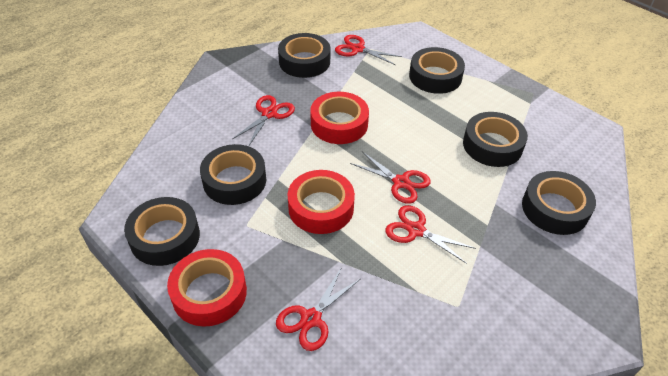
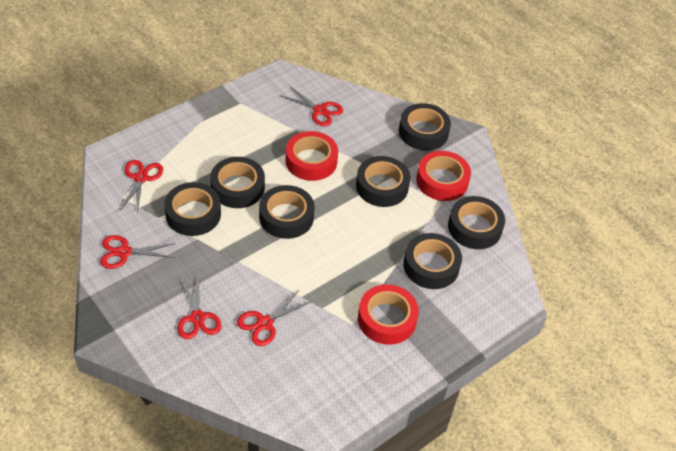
black tape: 6 -> 7

